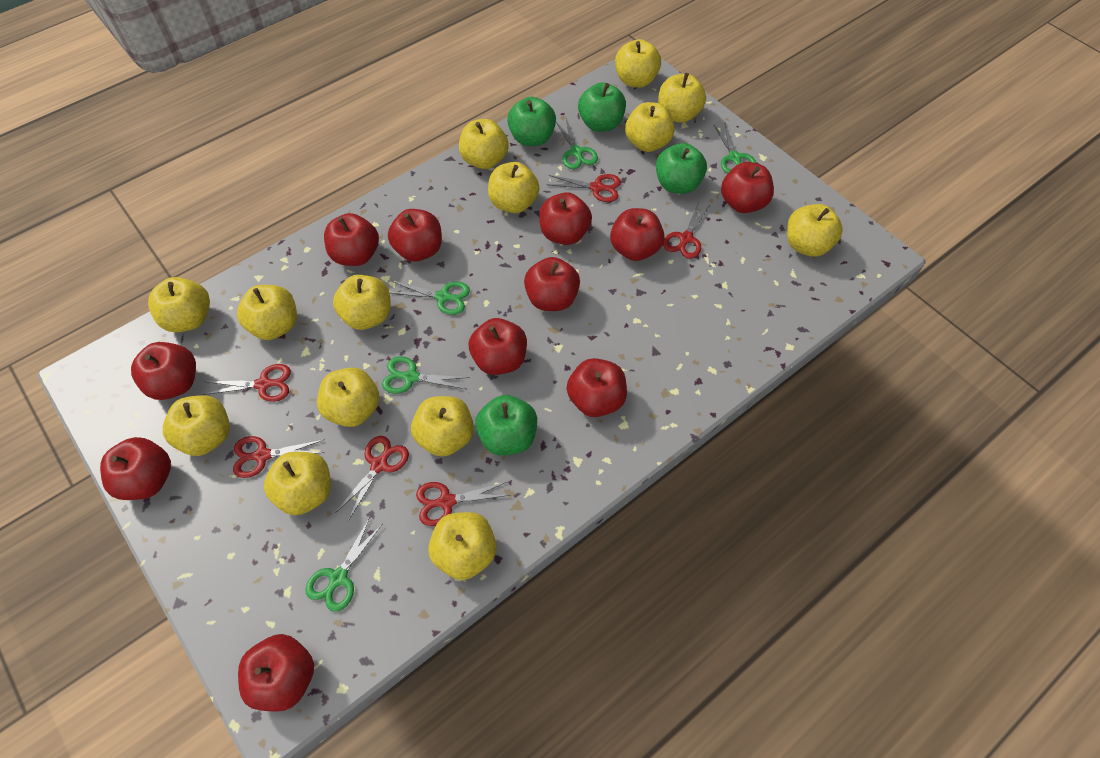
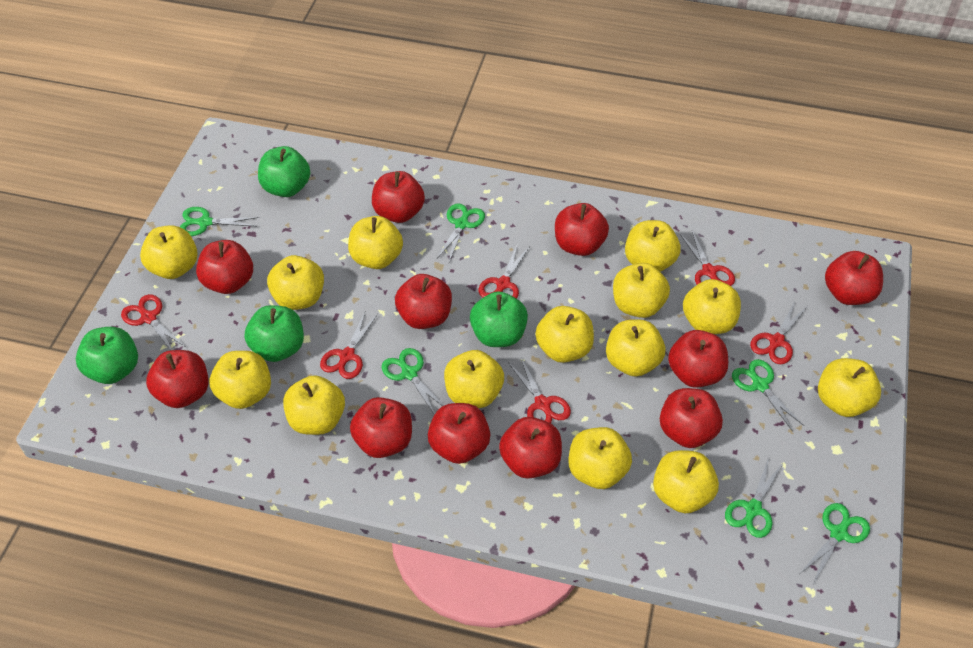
green scissors: 5 -> 6

